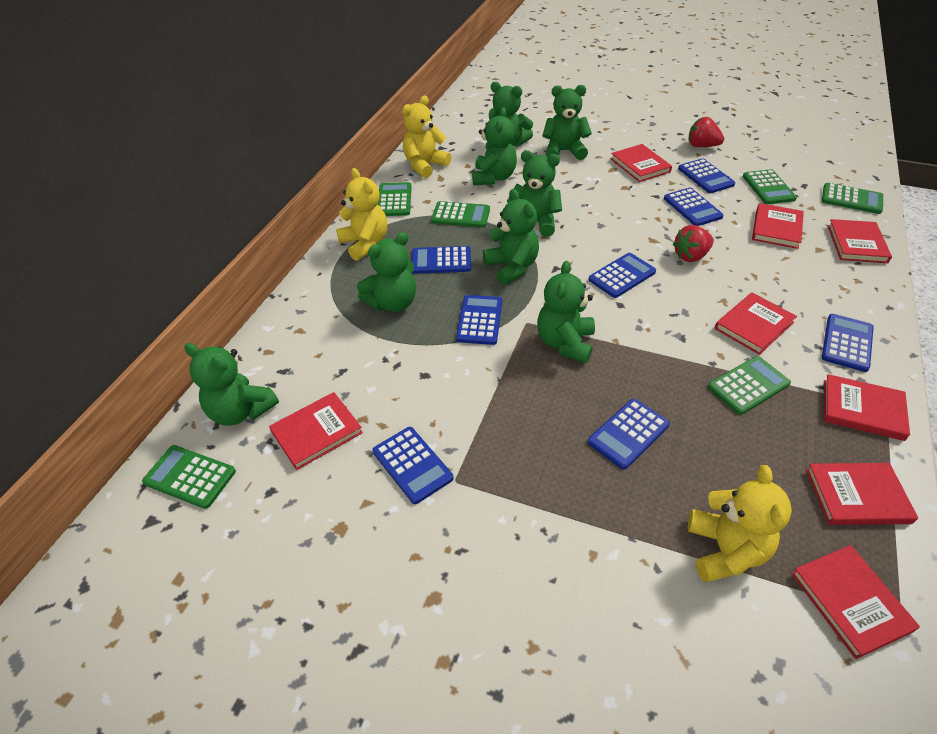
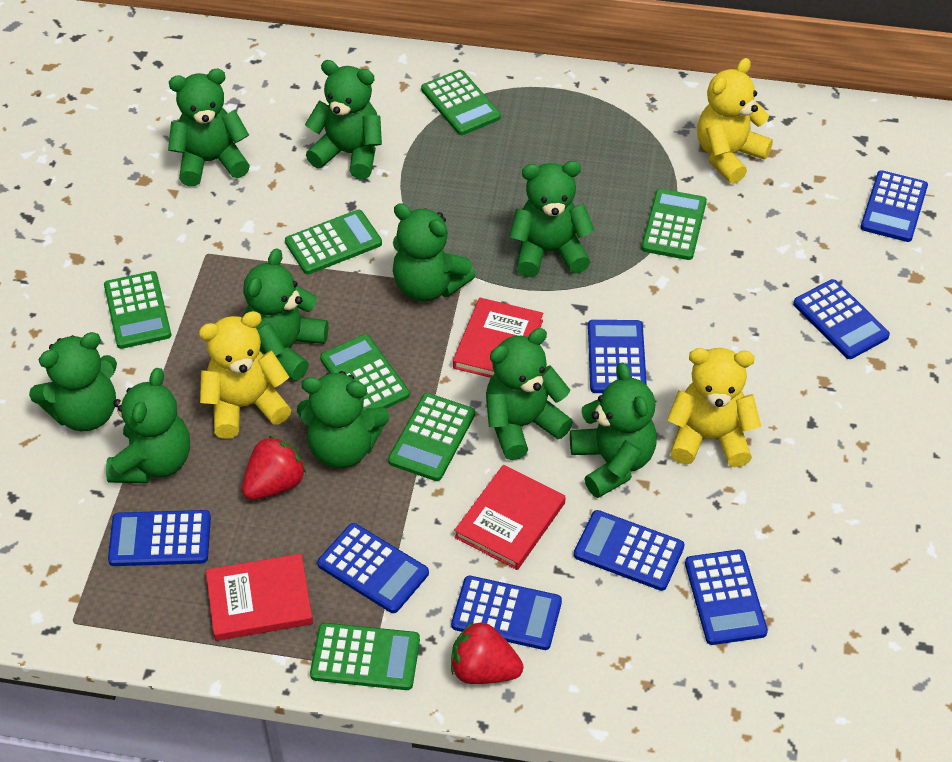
green calculator: 6 -> 7
green teddy bear: 8 -> 10
red book: 8 -> 3

